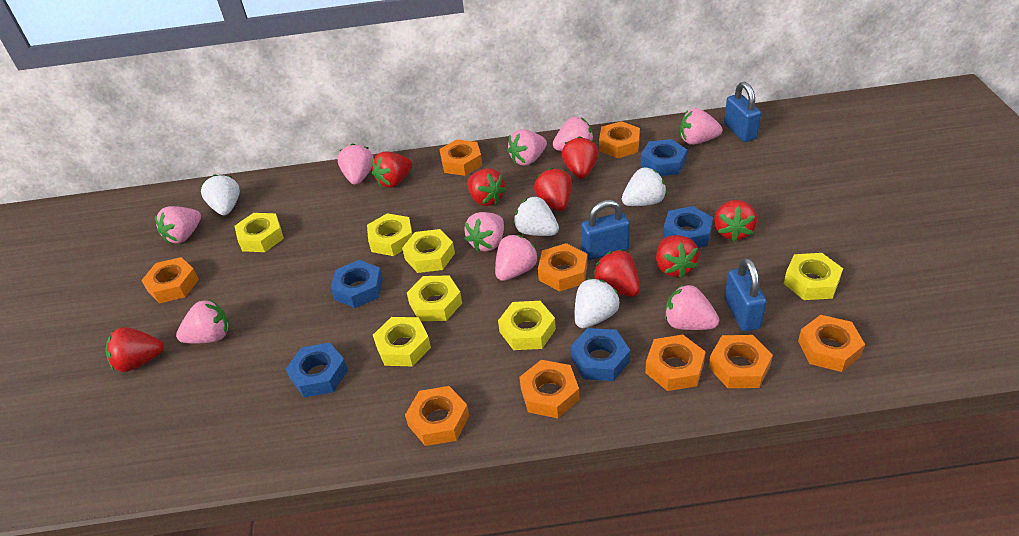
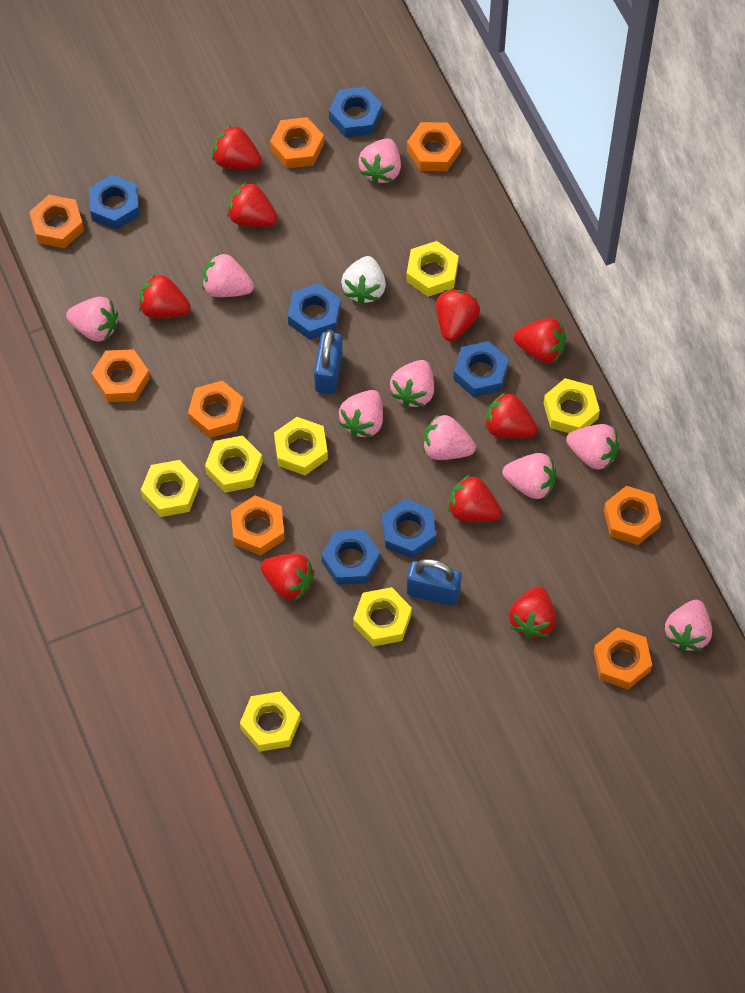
blue nut: 5 -> 6
blue padlock: 3 -> 2
orange nut: 9 -> 8
red strawberry: 8 -> 9
white strawberry: 4 -> 1

